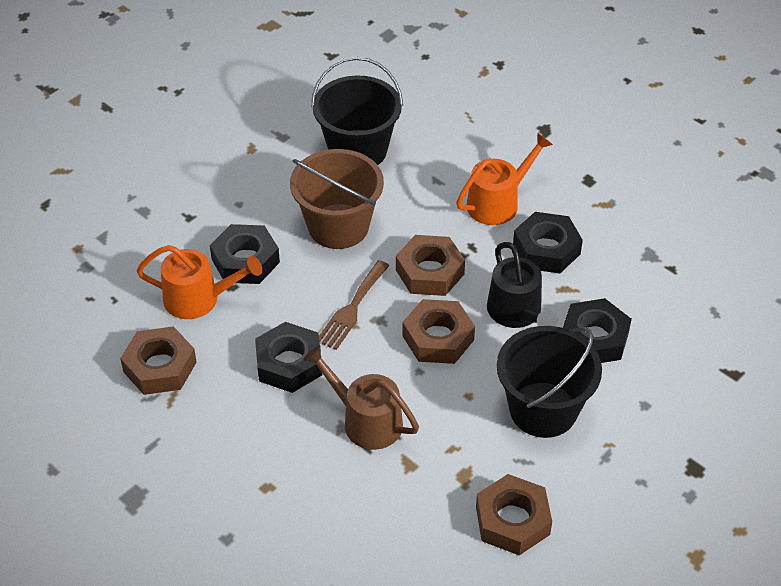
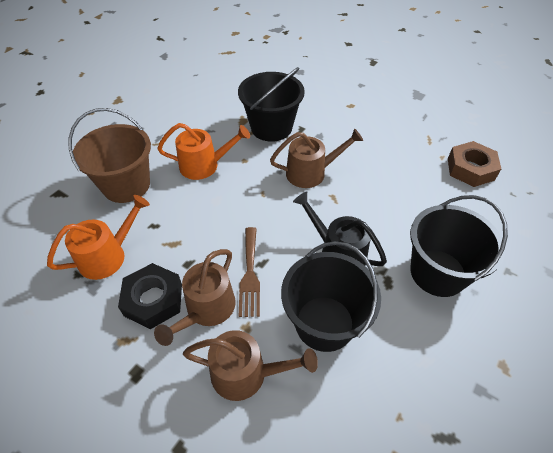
black bucket: 2 -> 3
black nut: 4 -> 1
brown nut: 4 -> 1
brown watering can: 1 -> 3

